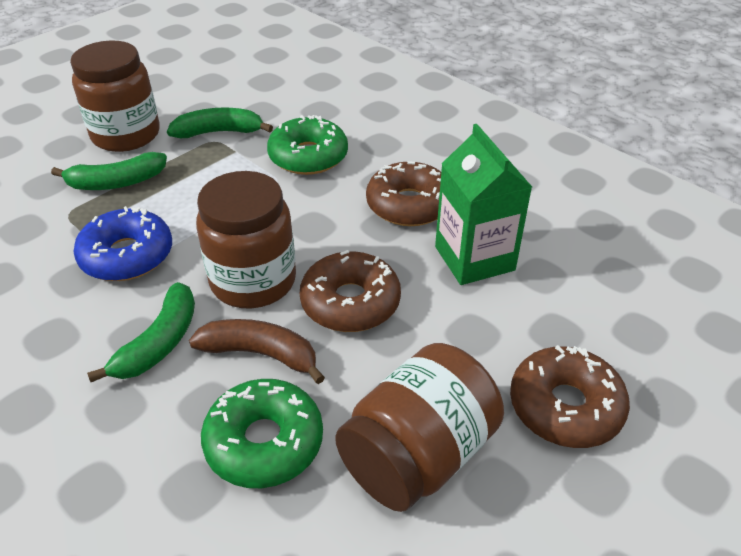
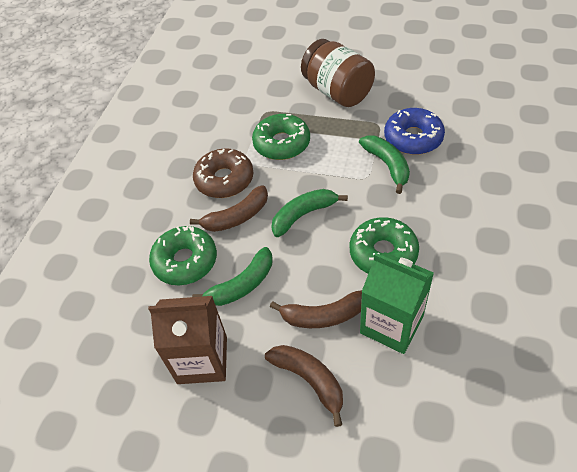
brown banana: 1 -> 3
brown carton: 0 -> 1
brown donut: 3 -> 1
brown jar: 3 -> 1
green donut: 2 -> 3

